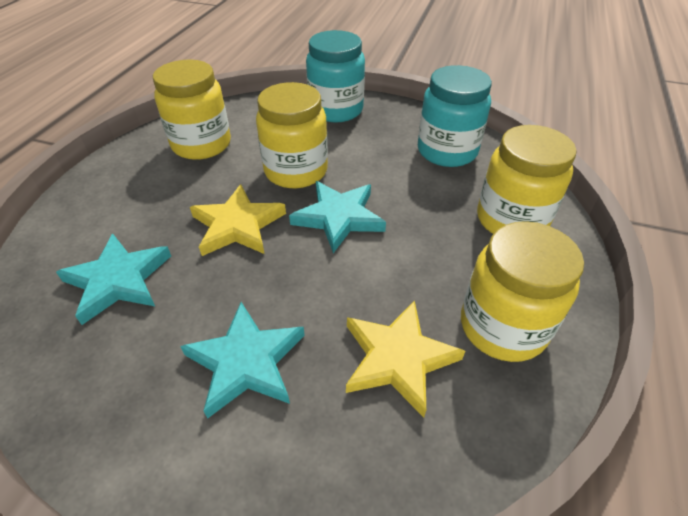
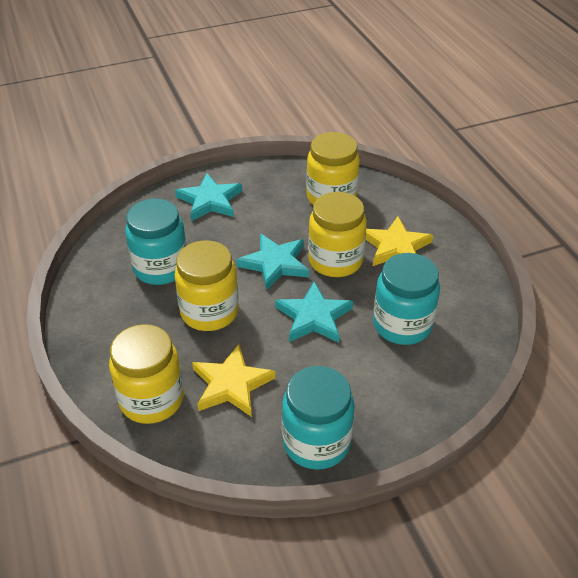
turquoise jar: 2 -> 3

